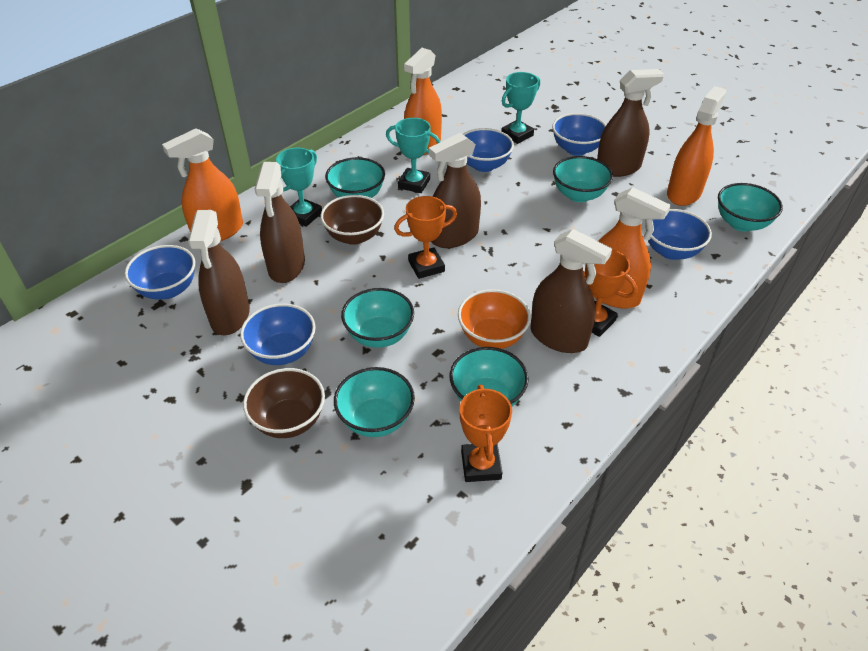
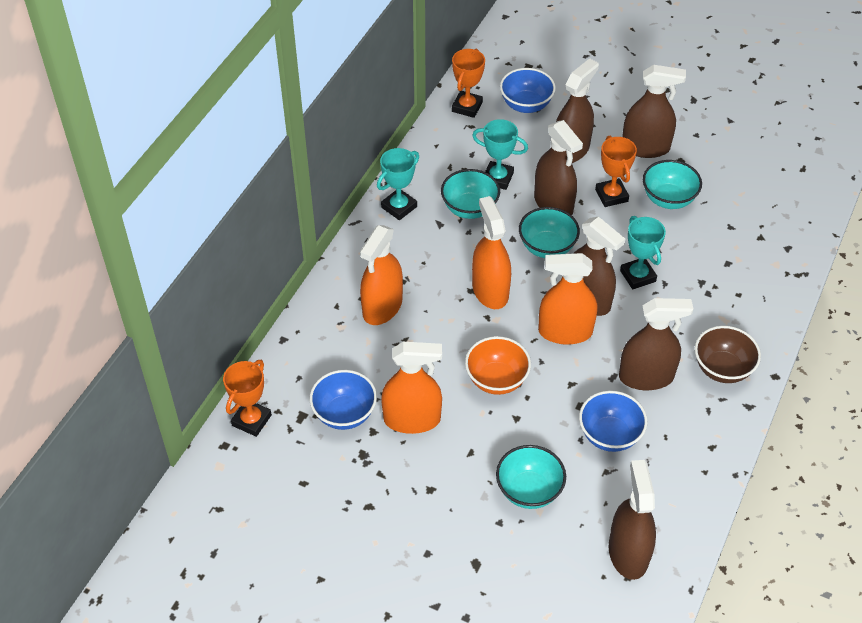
blue bowl: 5 -> 3
brown bowl: 2 -> 1
brown spray bottle: 5 -> 6
turquoise bowl: 6 -> 4

